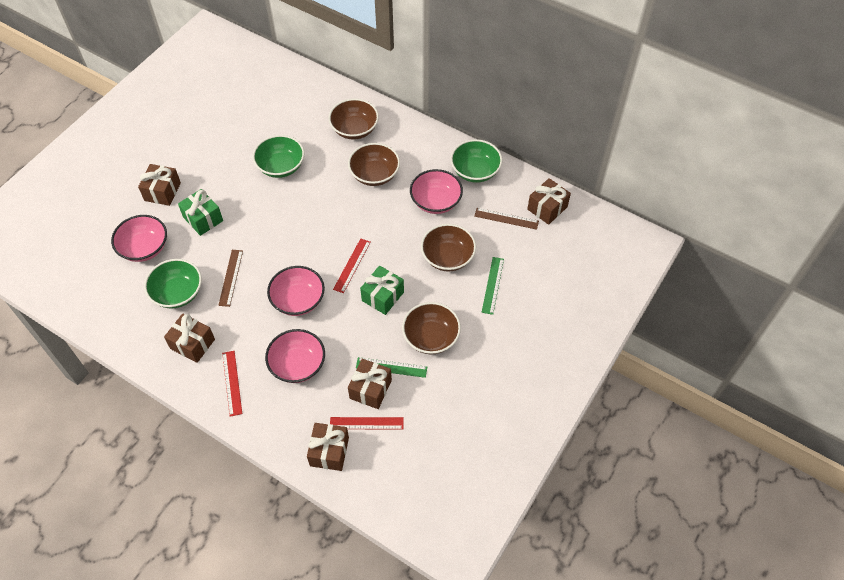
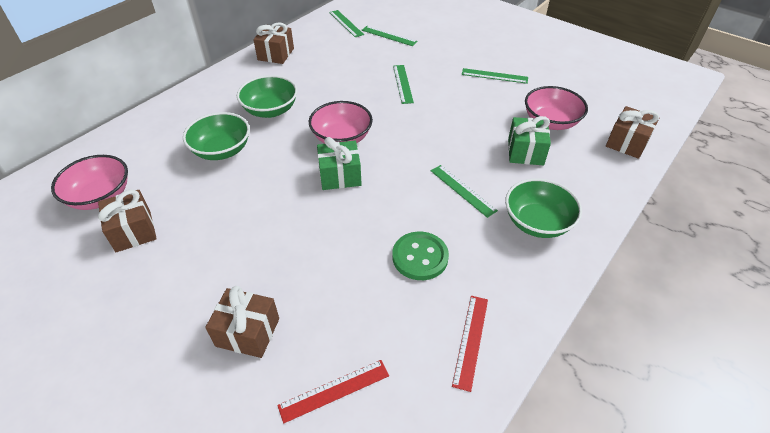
brown bowl: 4 -> 0
brown gift: 5 -> 4
brown ruler: 2 -> 0
green button: 0 -> 1
green ruler: 2 -> 5
pink bowl: 4 -> 3
red ruler: 3 -> 2

